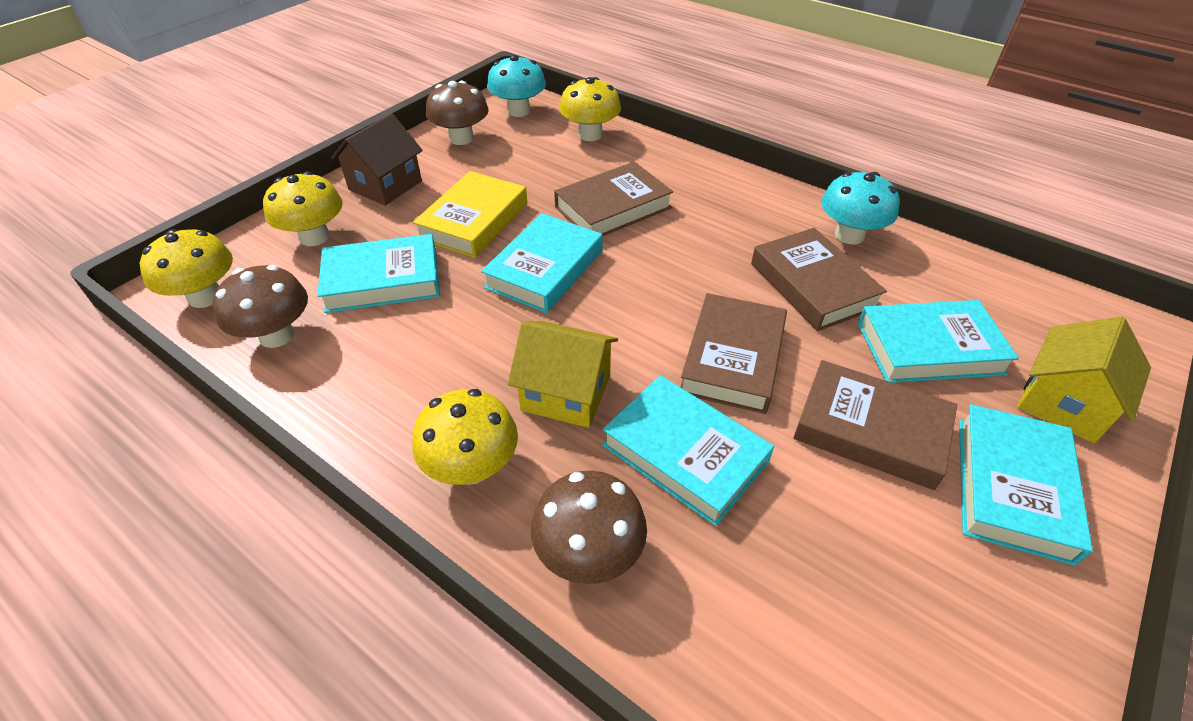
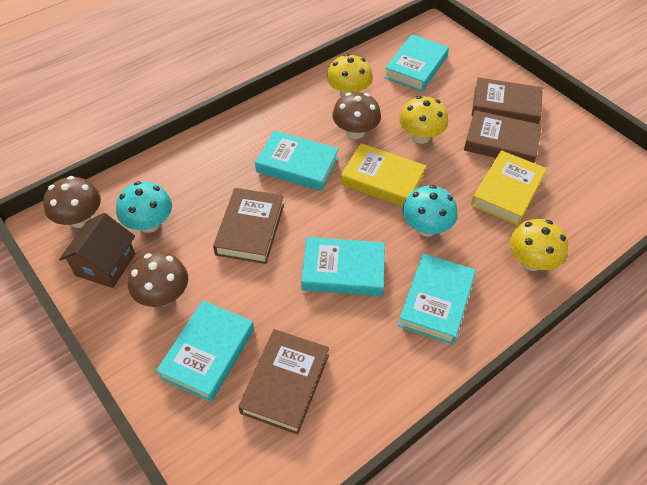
yellow book: 1 -> 2
yellow house: 2 -> 0
yellow mushroom: 4 -> 3

